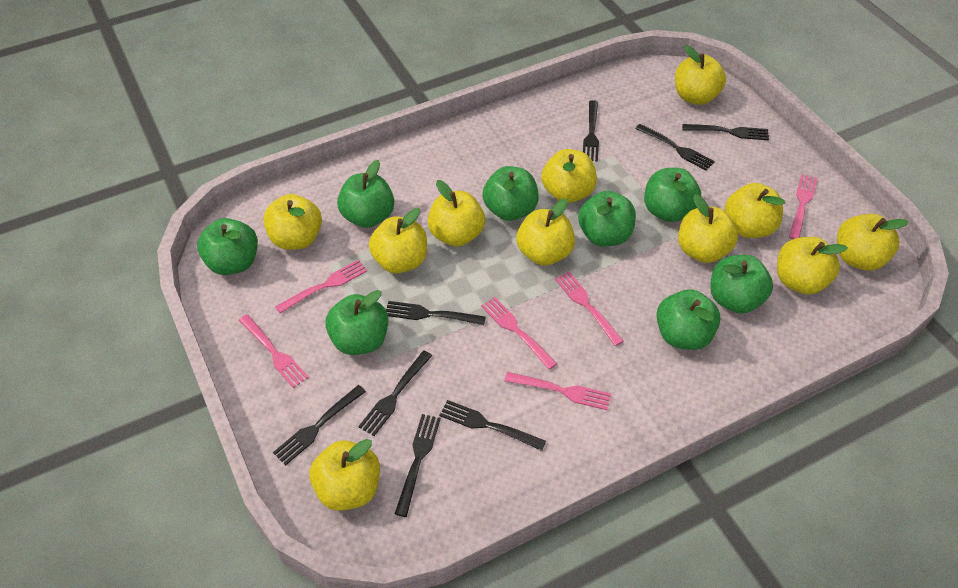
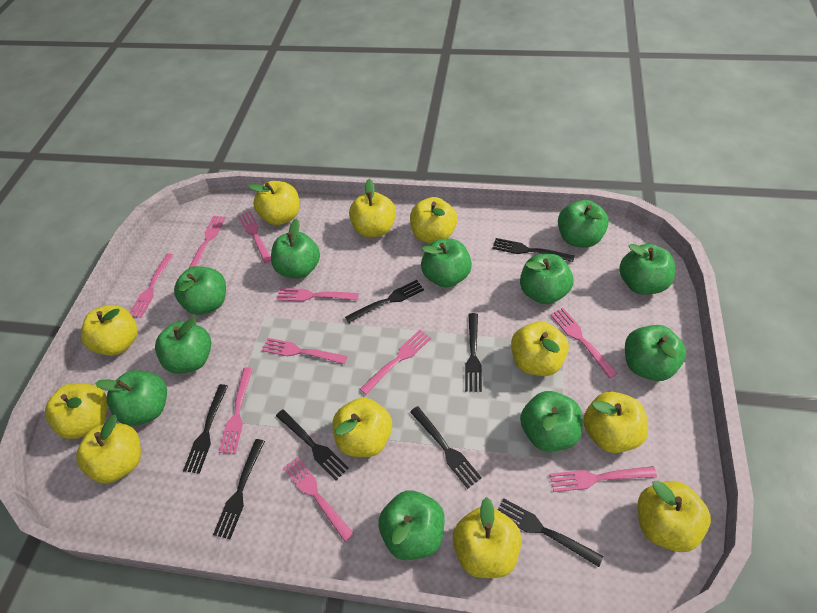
green apple: 8 -> 11
pink fork: 6 -> 10

